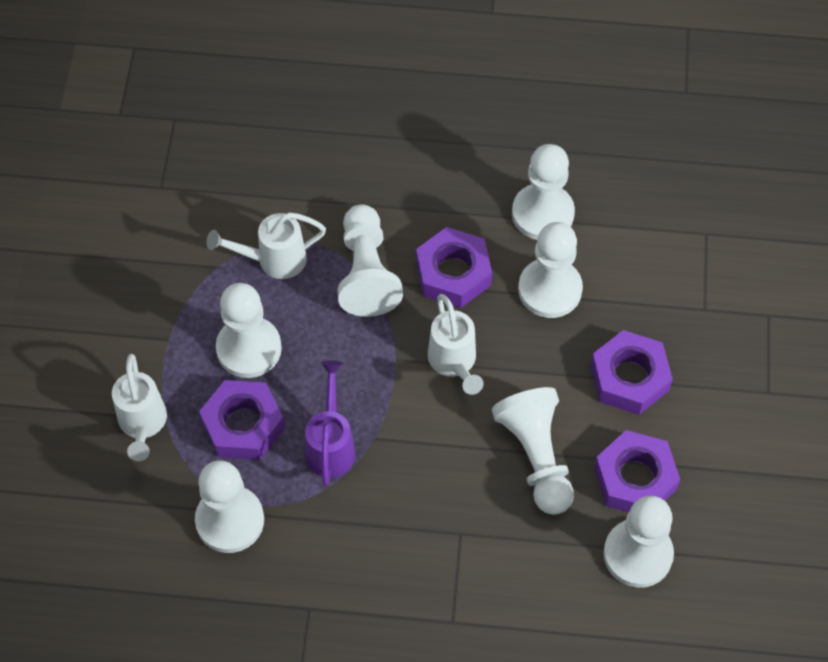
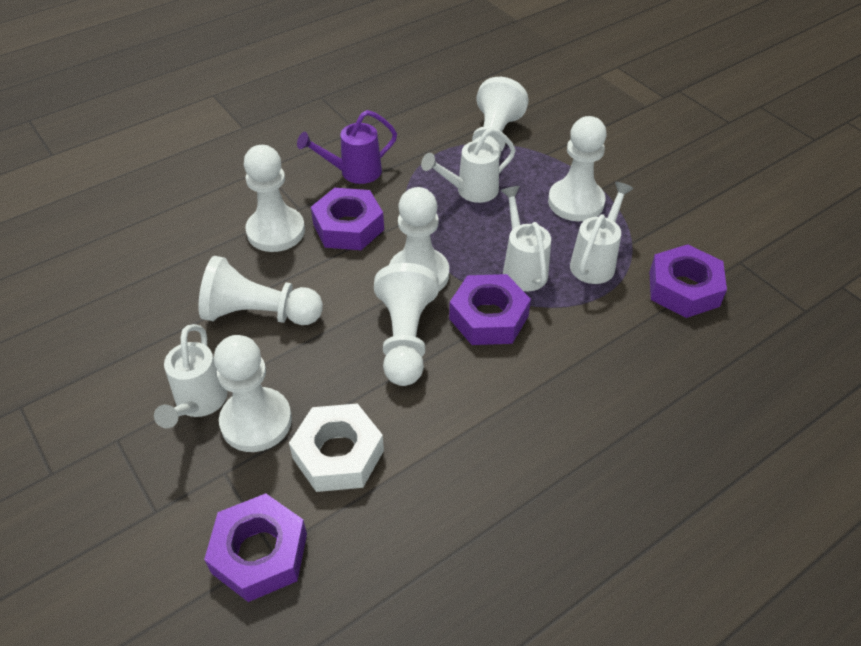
white nut: 0 -> 1
white watering can: 3 -> 4

